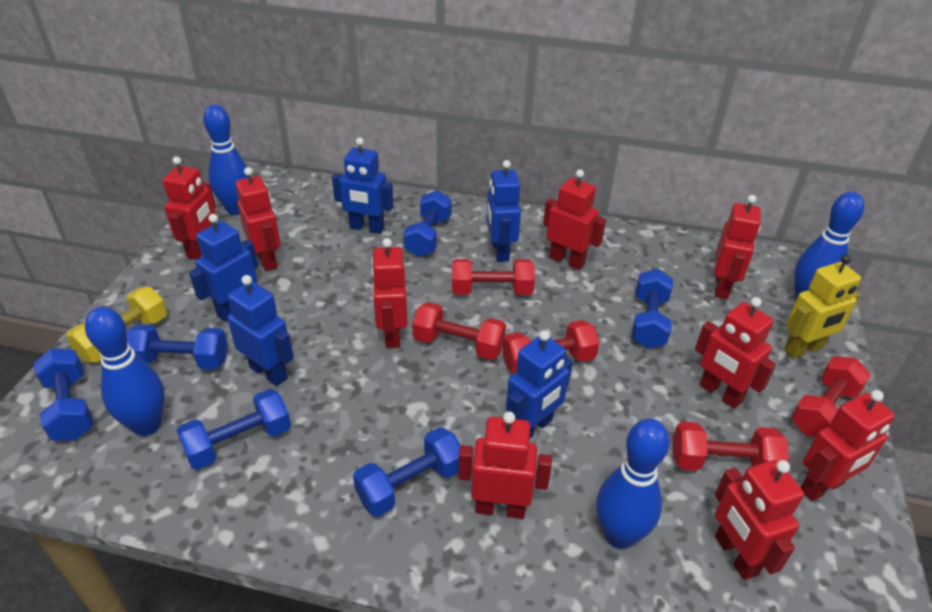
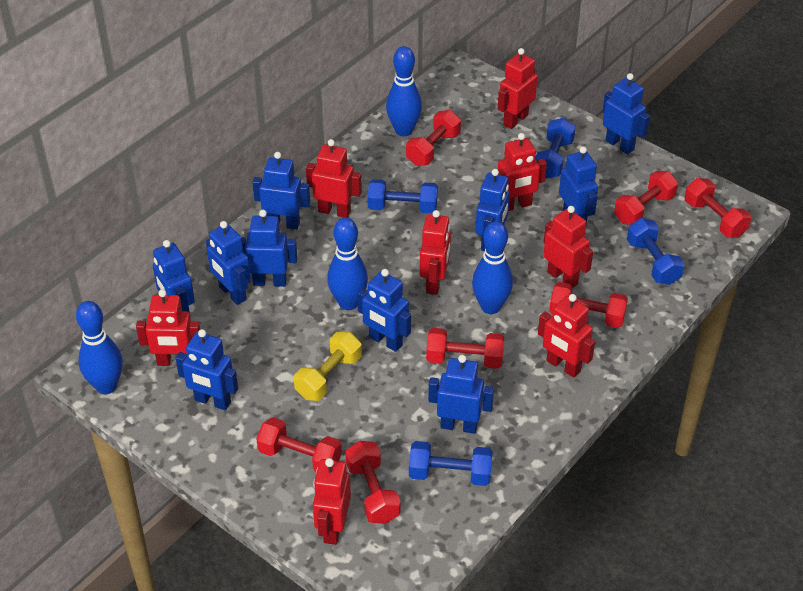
blue dumbbell: 6 -> 4
blue robot: 5 -> 10
red dumbbell: 5 -> 7
red robot: 9 -> 8
yellow robot: 1 -> 0

